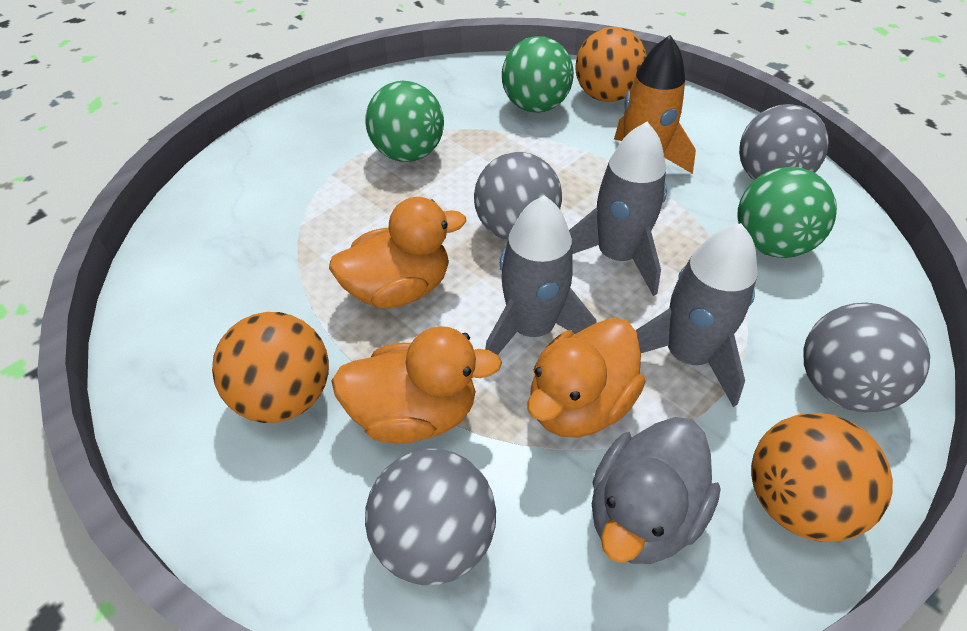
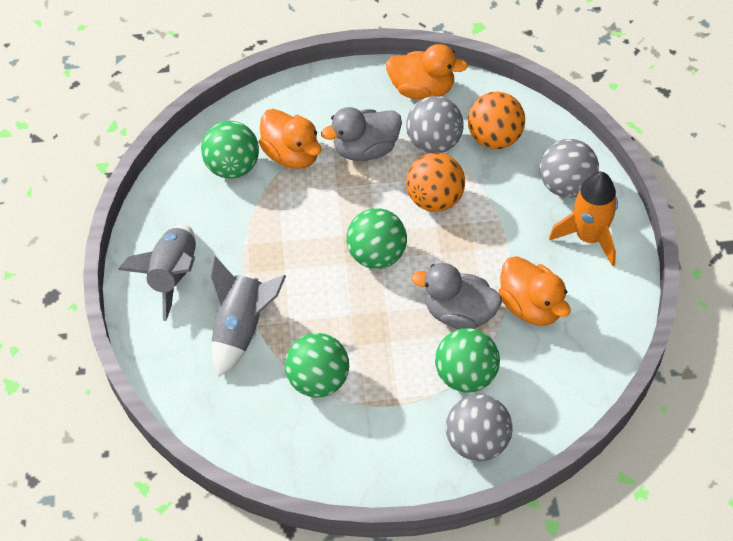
green ball: 3 -> 4
grey ball: 4 -> 3
grey duck: 1 -> 2
grey rocket: 3 -> 2
orange ball: 3 -> 2

